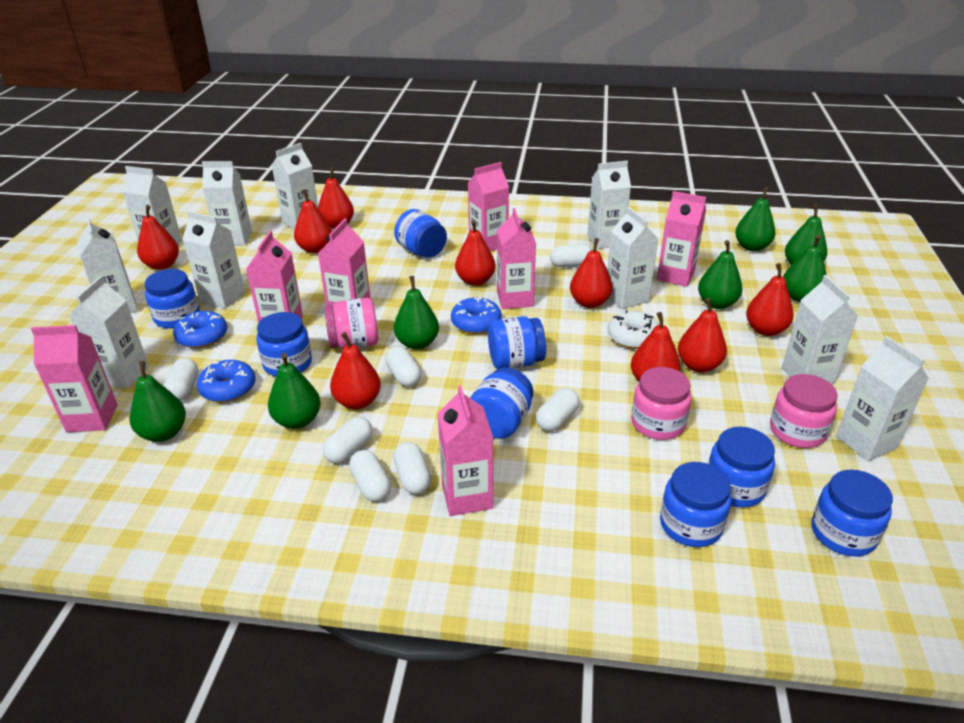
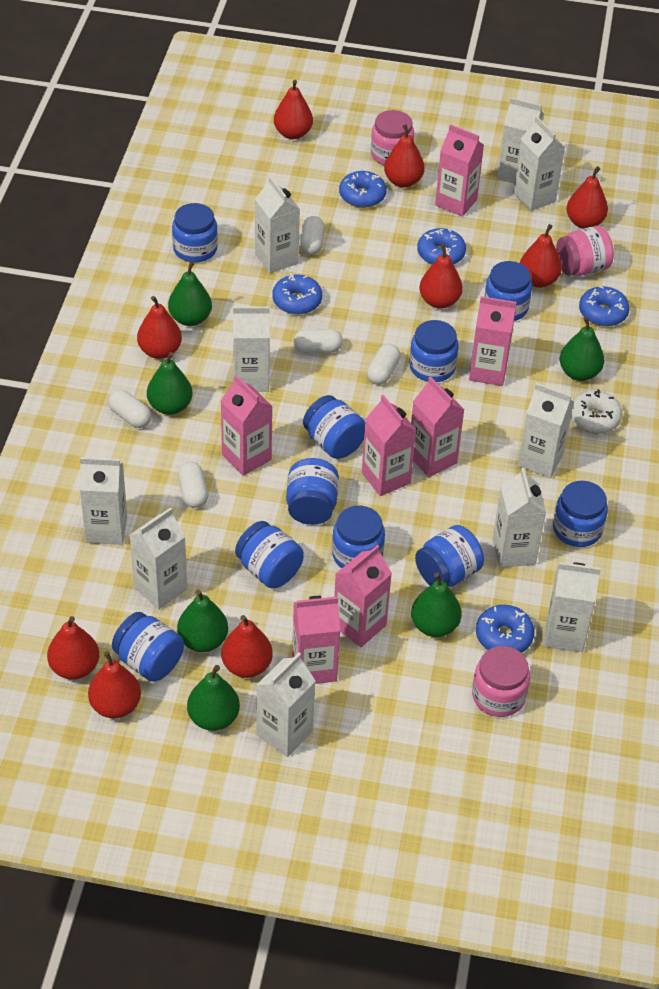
blue donut: 3 -> 5
blue jar: 8 -> 10
green pear: 7 -> 6
white capsule: 7 -> 5

